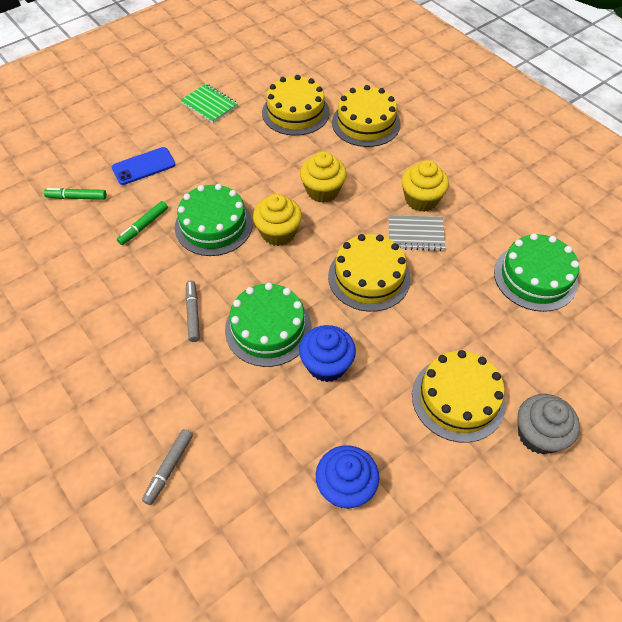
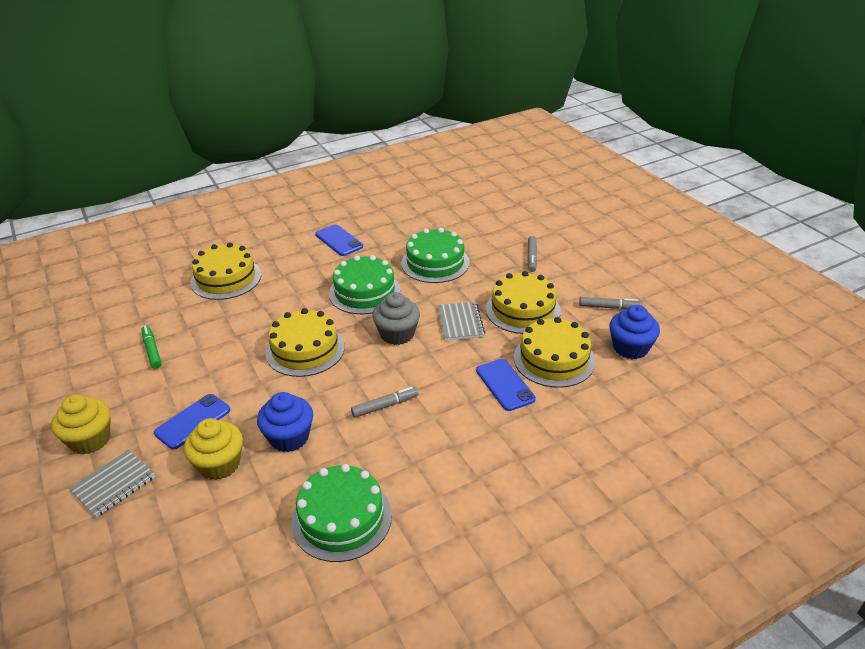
blue phone: 1 -> 3
green marker: 2 -> 1
green notebook: 1 -> 0
grey marker: 2 -> 3
grey notebook: 1 -> 2
yellow cupcake: 3 -> 2

